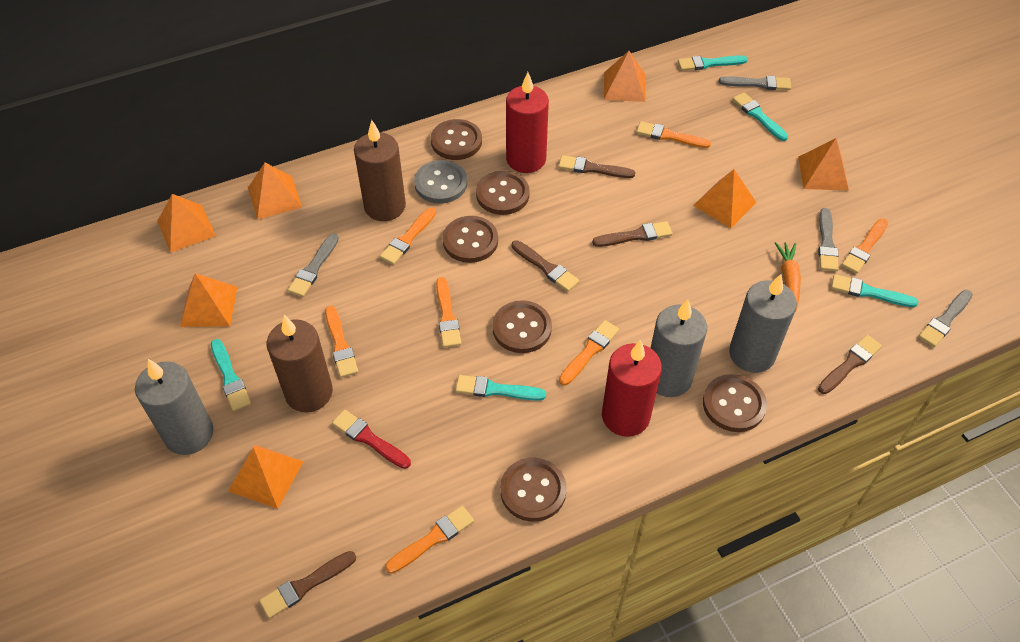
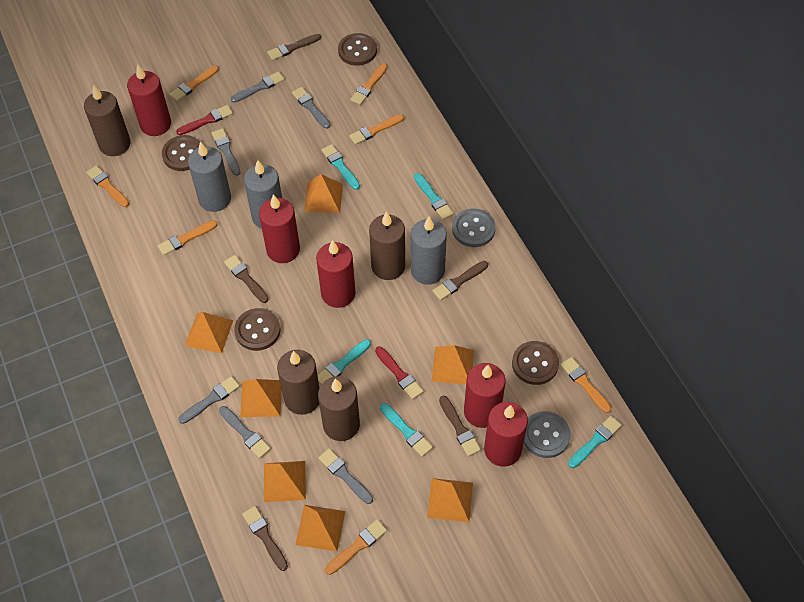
brown button: 6 -> 4
brown candle: 2 -> 4
grey brush: 4 -> 6
grey button: 1 -> 2
orange carrot: 1 -> 0
red brush: 1 -> 2
red candle: 2 -> 5

